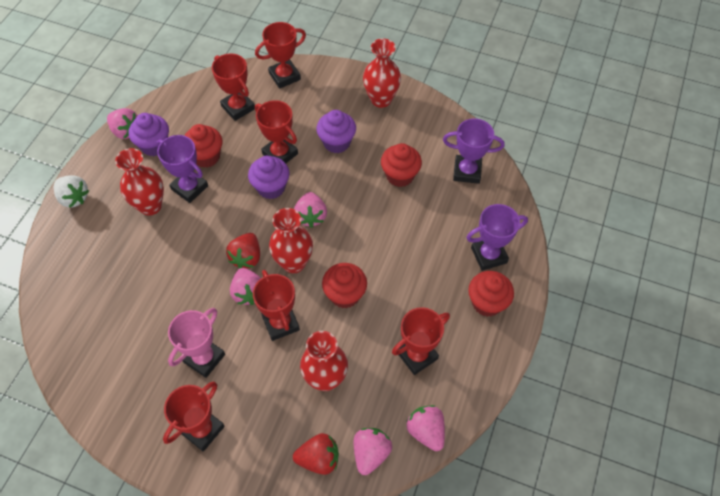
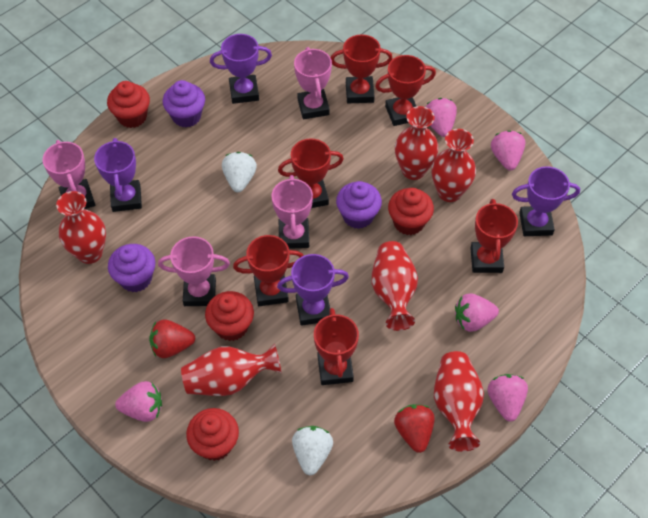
pink trophy: 1 -> 4
purple trophy: 3 -> 4
red vase: 4 -> 6
white strawberry: 1 -> 2

